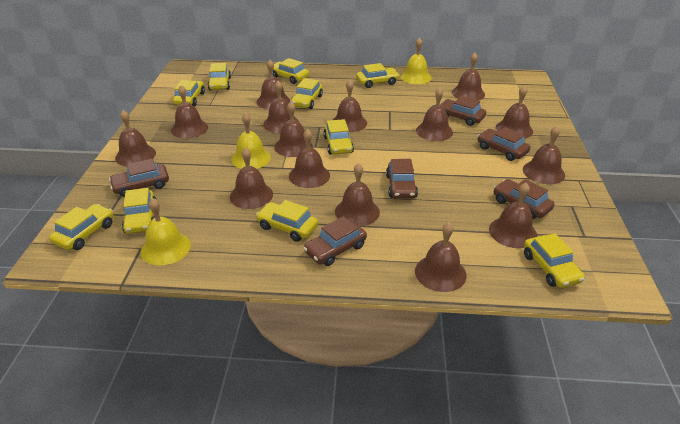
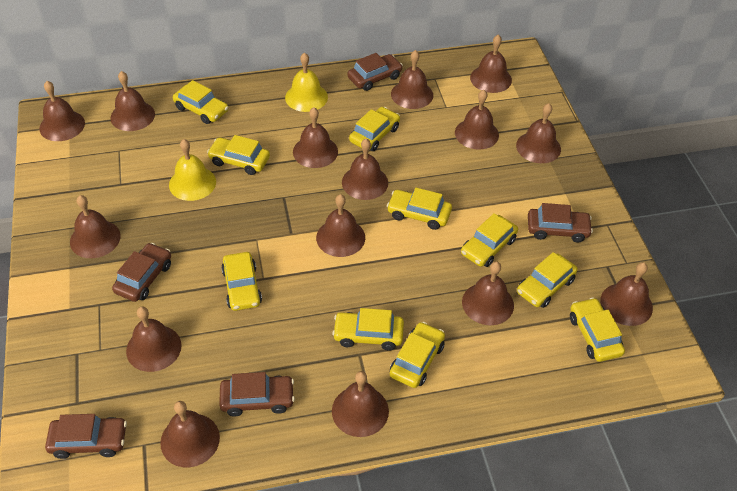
brown car: 6 -> 5
yellow bell: 3 -> 2

